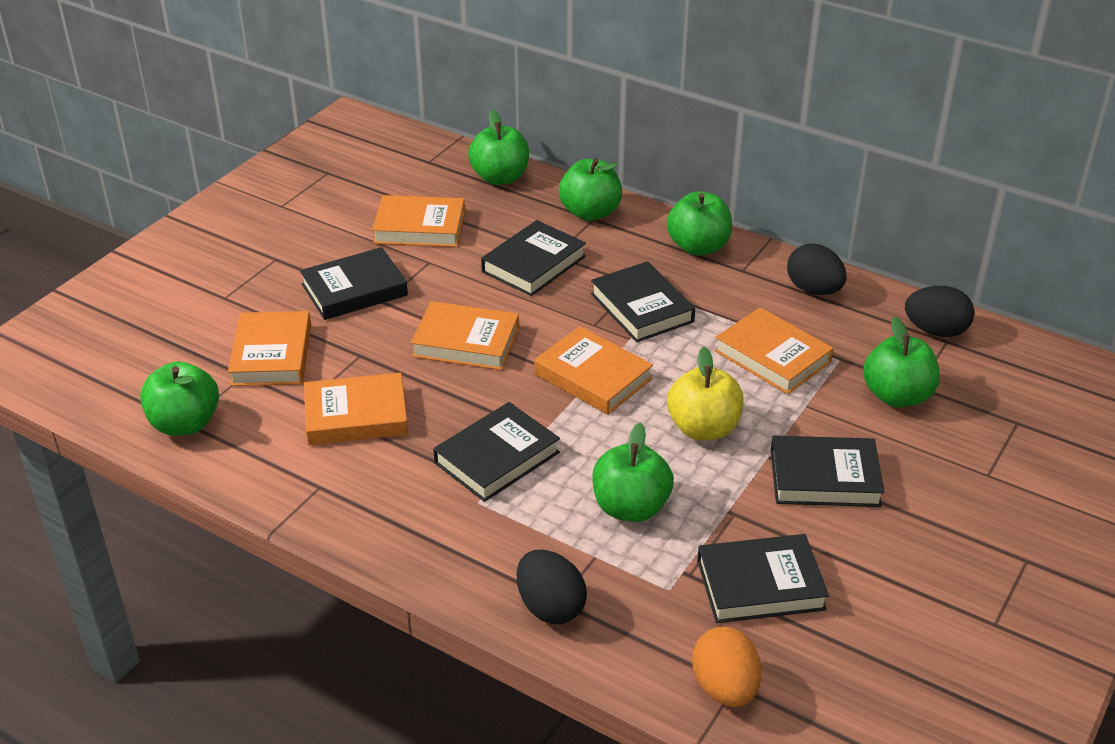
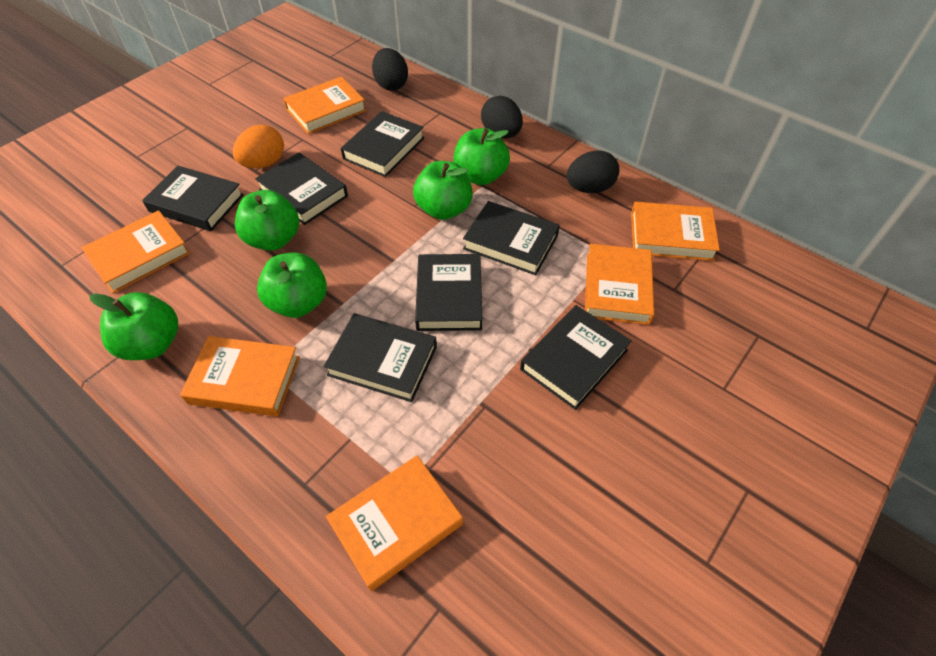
black book: 6 -> 7
green apple: 6 -> 5
yellow apple: 1 -> 0

